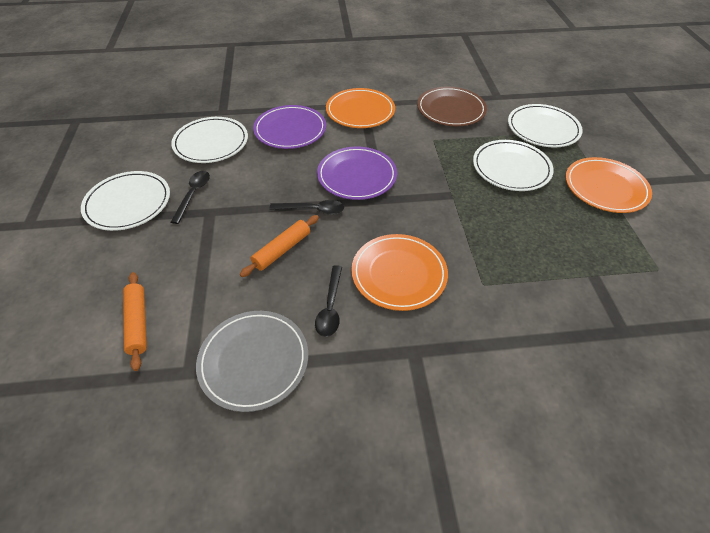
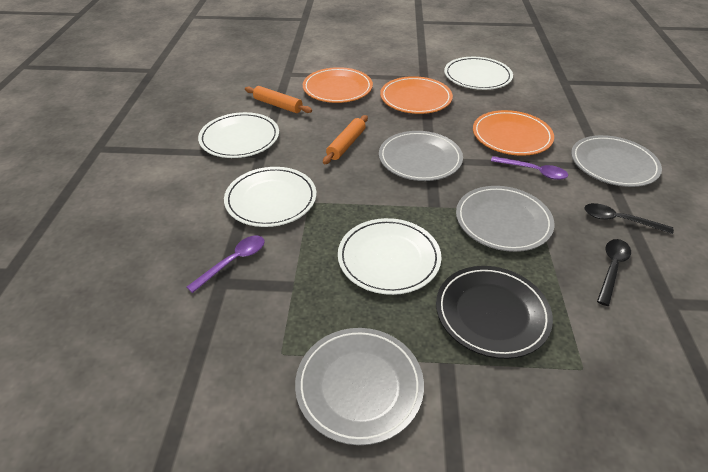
black plate: 0 -> 1
black spoon: 3 -> 2
brown plate: 1 -> 0
grey plate: 1 -> 4
purple plate: 2 -> 0
purple spoon: 0 -> 2

